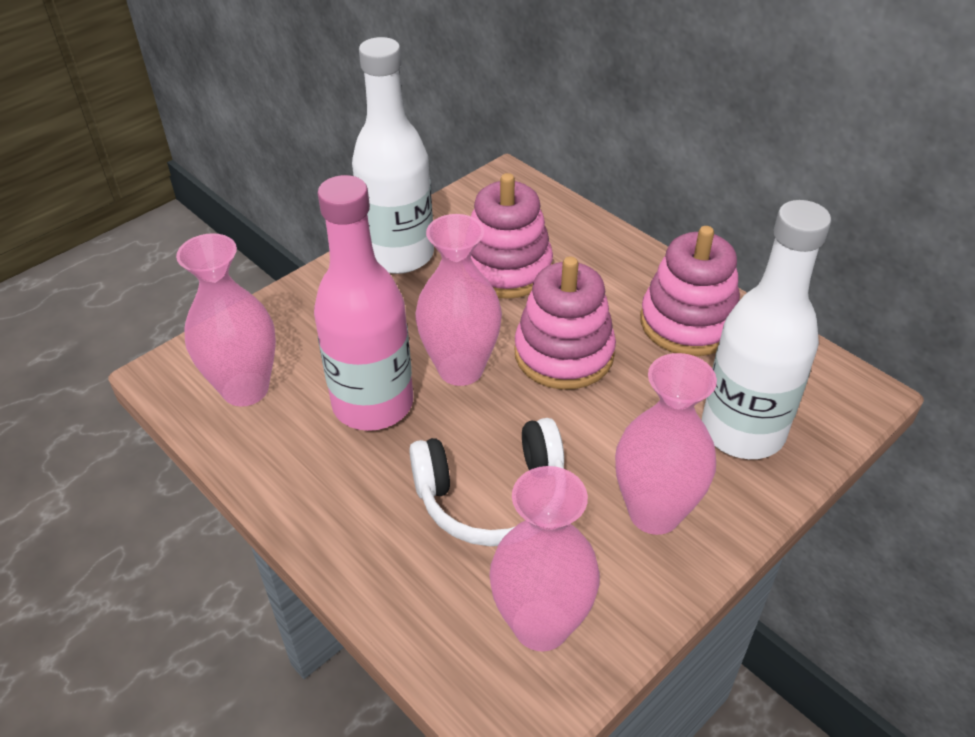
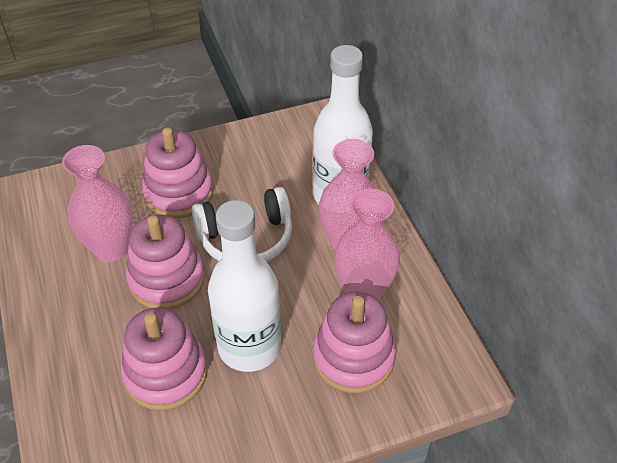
pink bottle: 1 -> 0
pink stacking toy: 3 -> 4
pink vase: 4 -> 3

